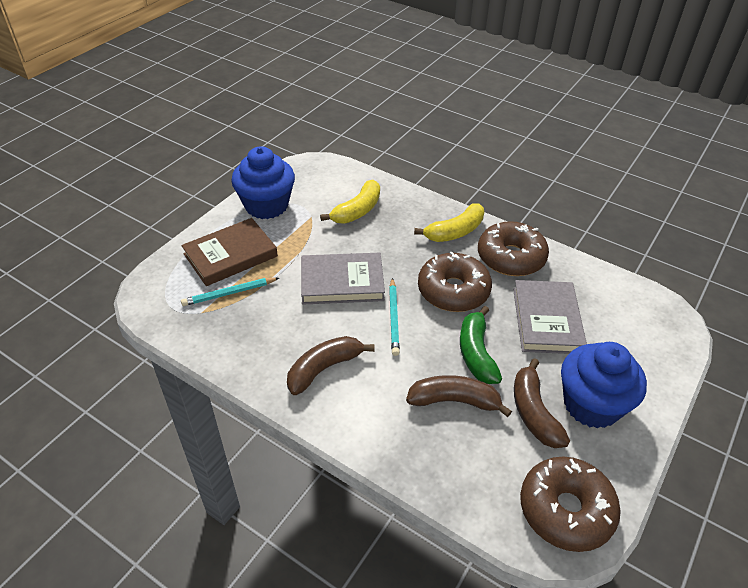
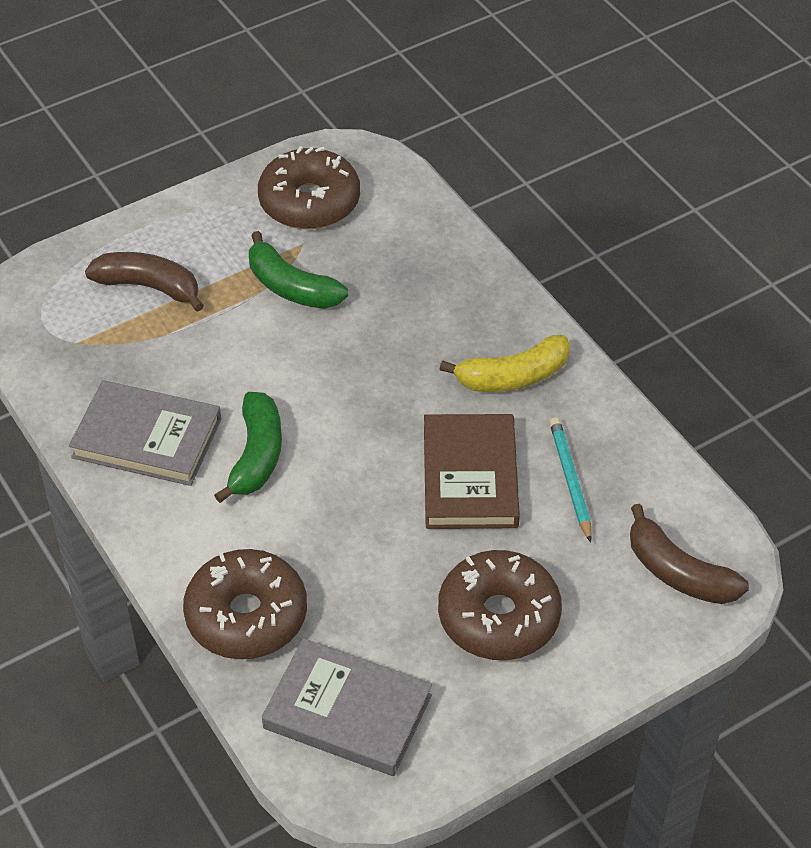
blue cupcake: 2 -> 0
brown banana: 3 -> 2
green banana: 1 -> 2
turquoise pencil: 2 -> 1
yellow banana: 2 -> 1

